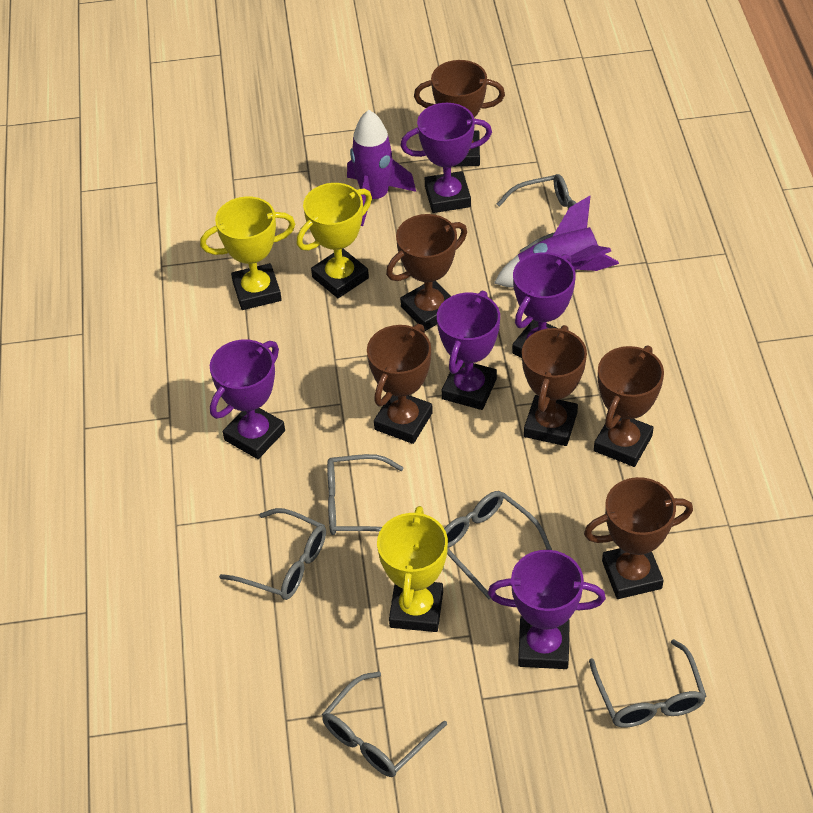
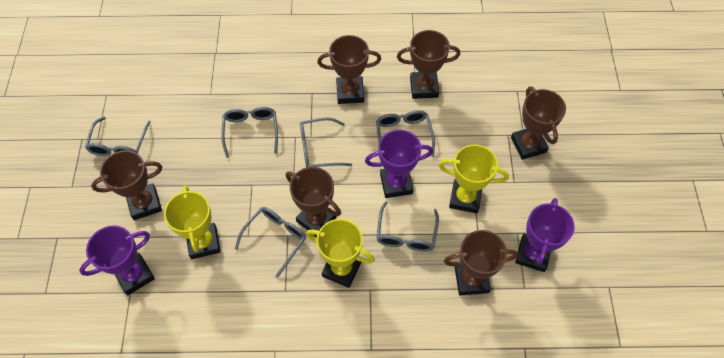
purple rocket: 2 -> 0
purple trophy: 5 -> 3

